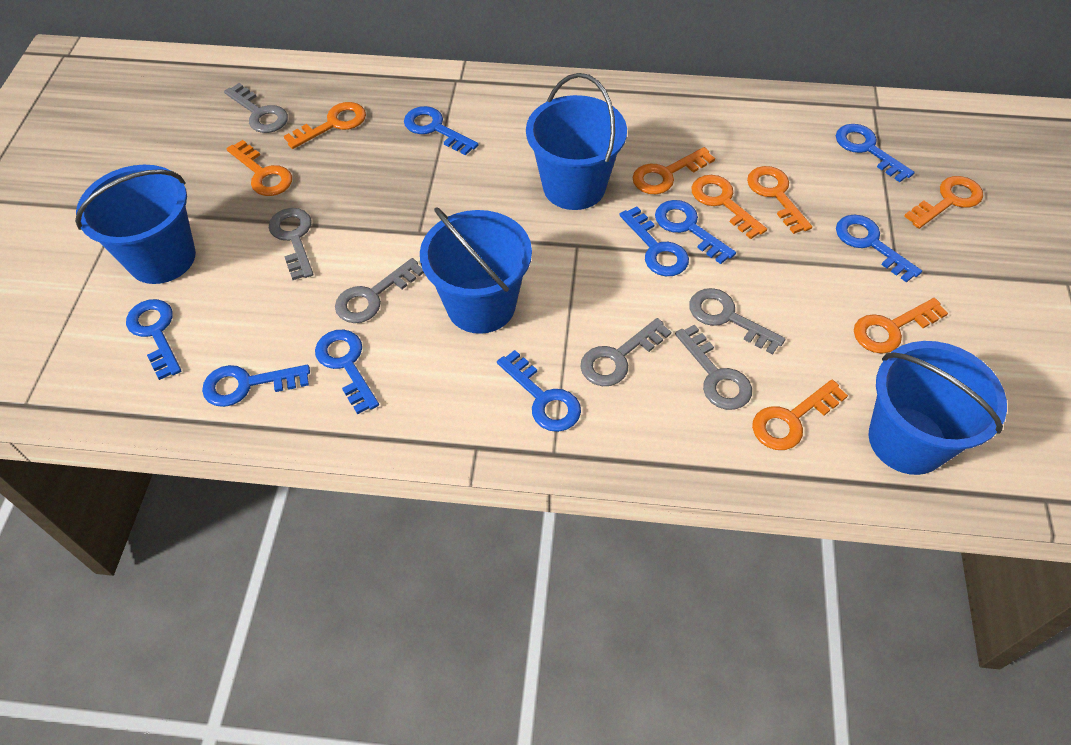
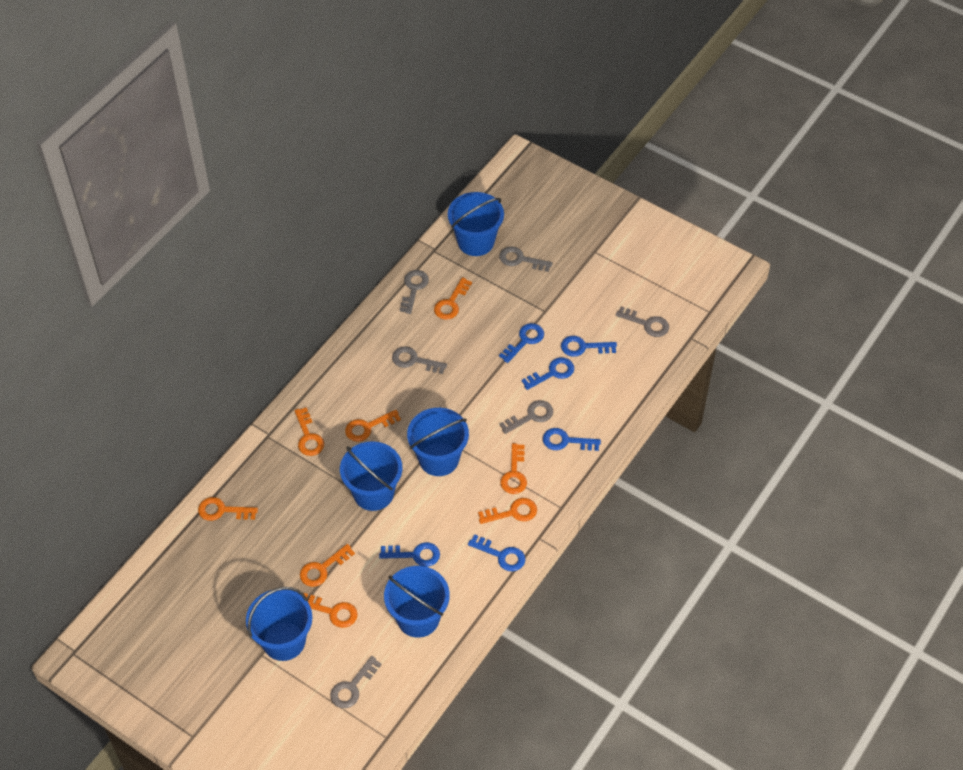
blue bucket: 4 -> 5
blue key: 9 -> 6

